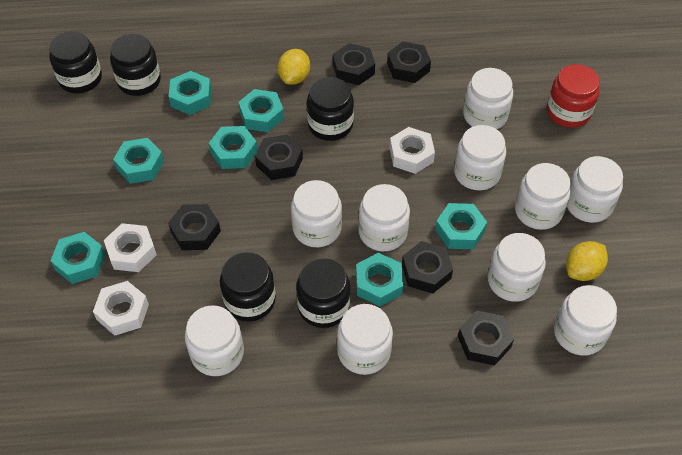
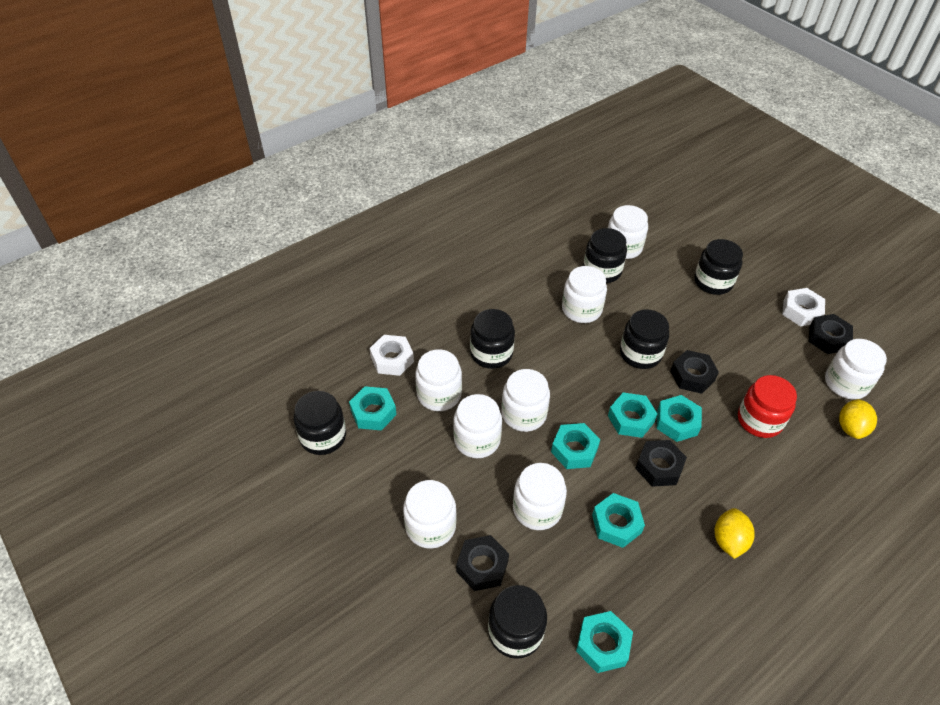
black jar: 5 -> 6
black nut: 6 -> 4
turquoise nut: 7 -> 6
white jar: 10 -> 8
white nut: 3 -> 2

